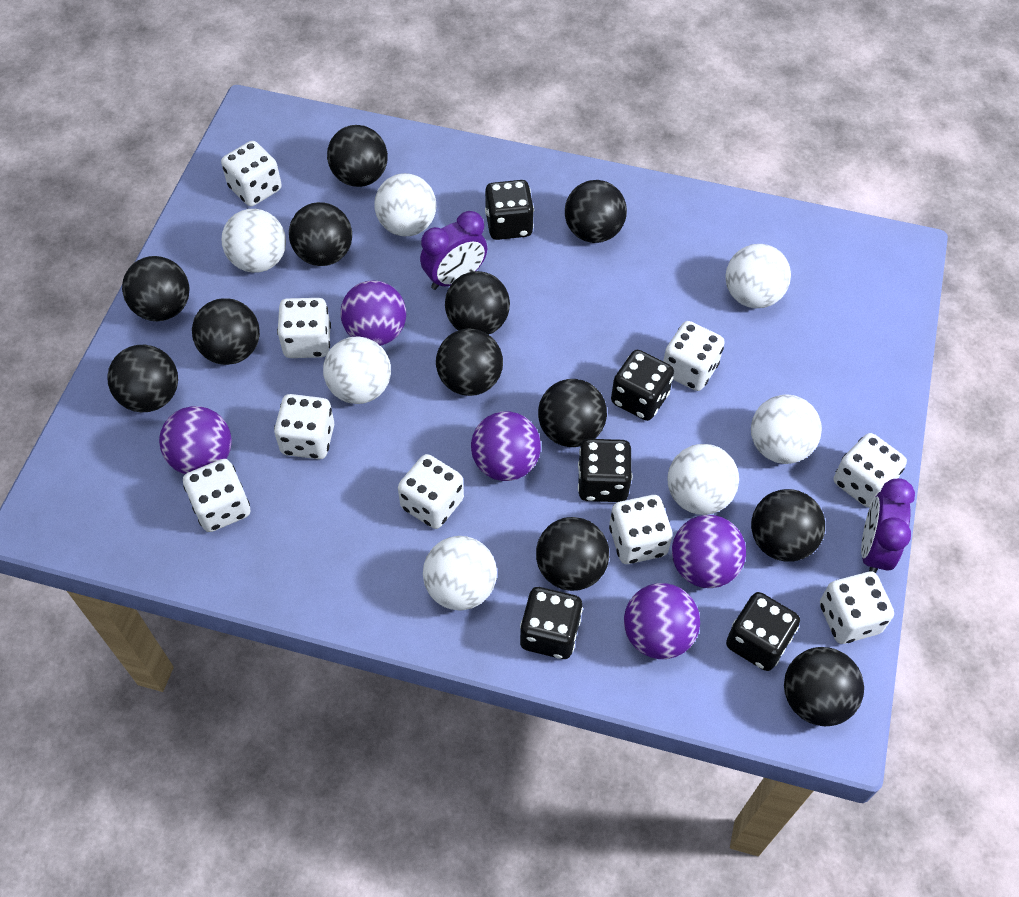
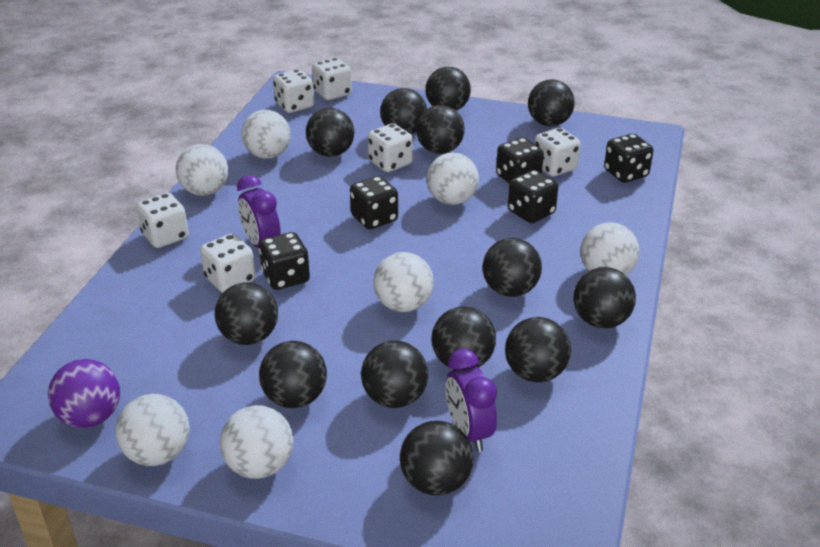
black ball: 12 -> 13
purple ball: 5 -> 1
white dice: 9 -> 6

